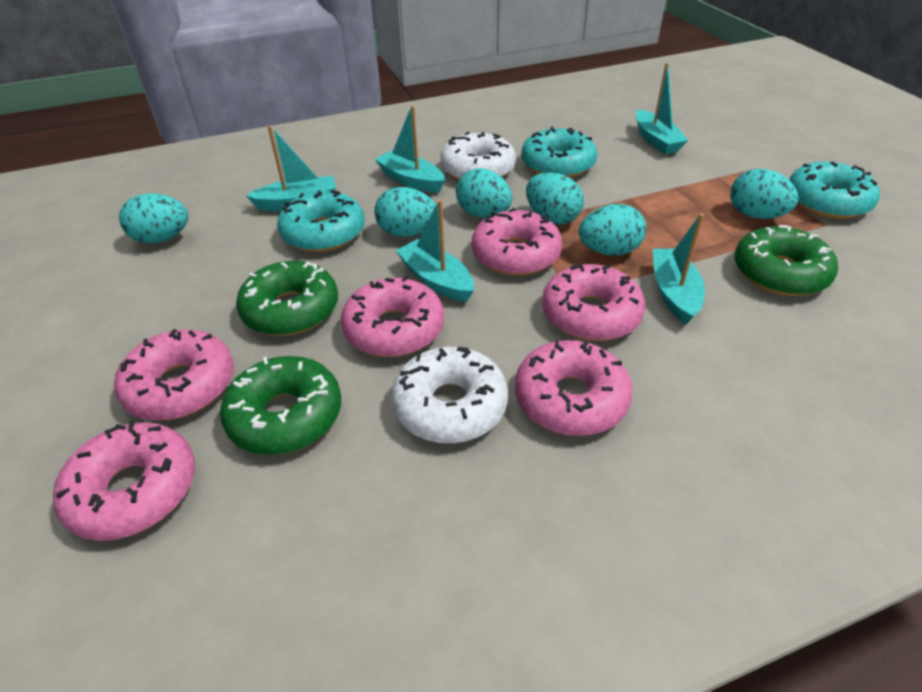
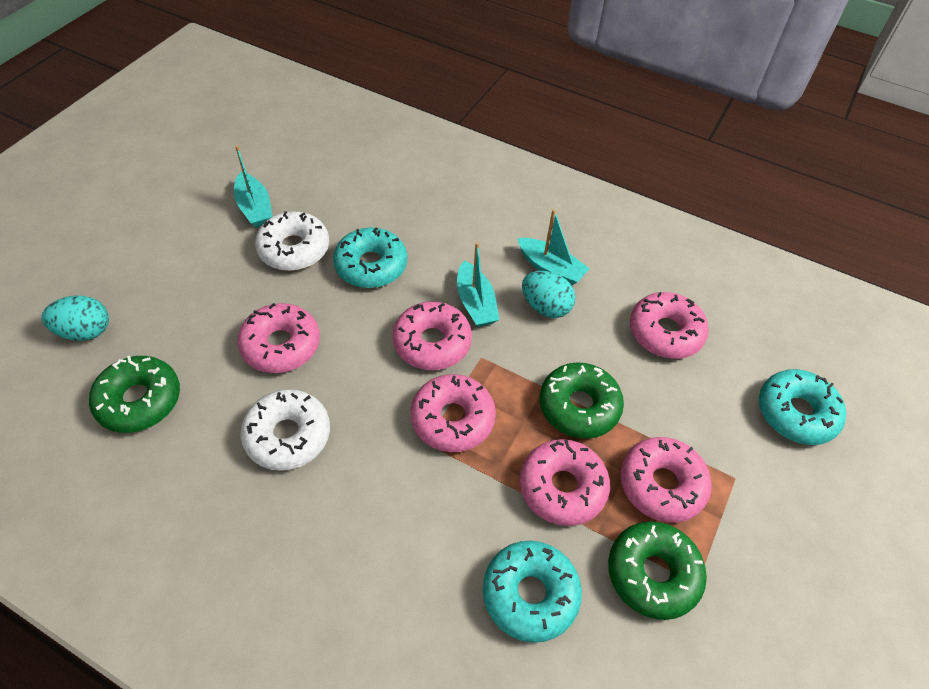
turquoise boat: 5 -> 3
turquoise egg: 6 -> 2

